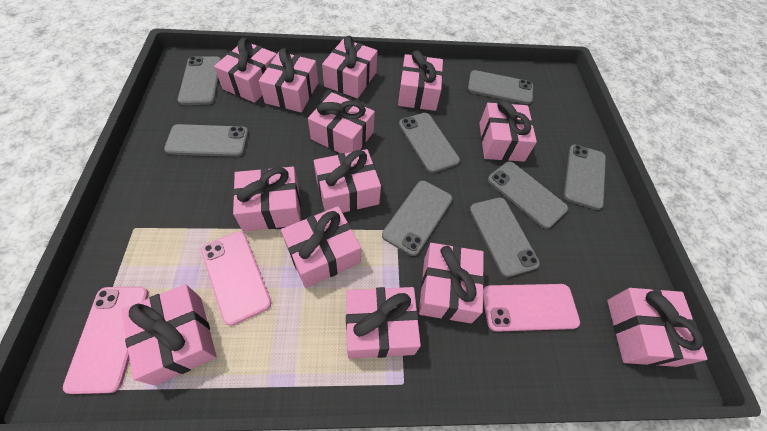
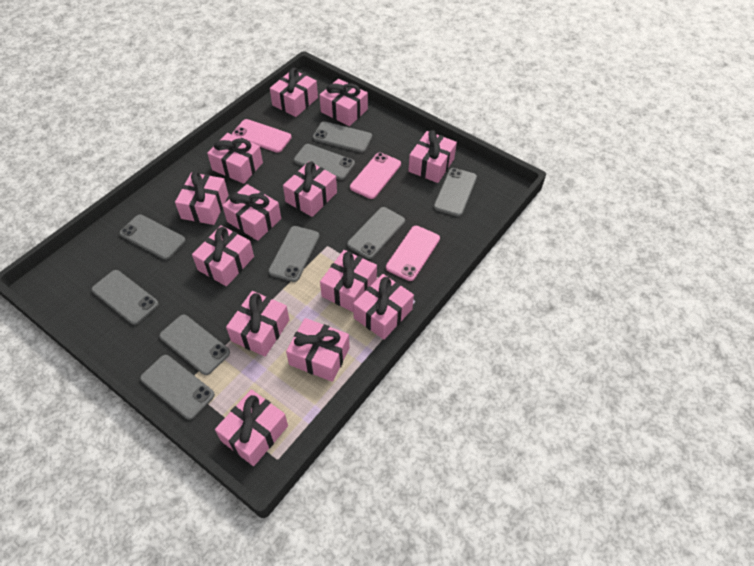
grey phone: 8 -> 9

